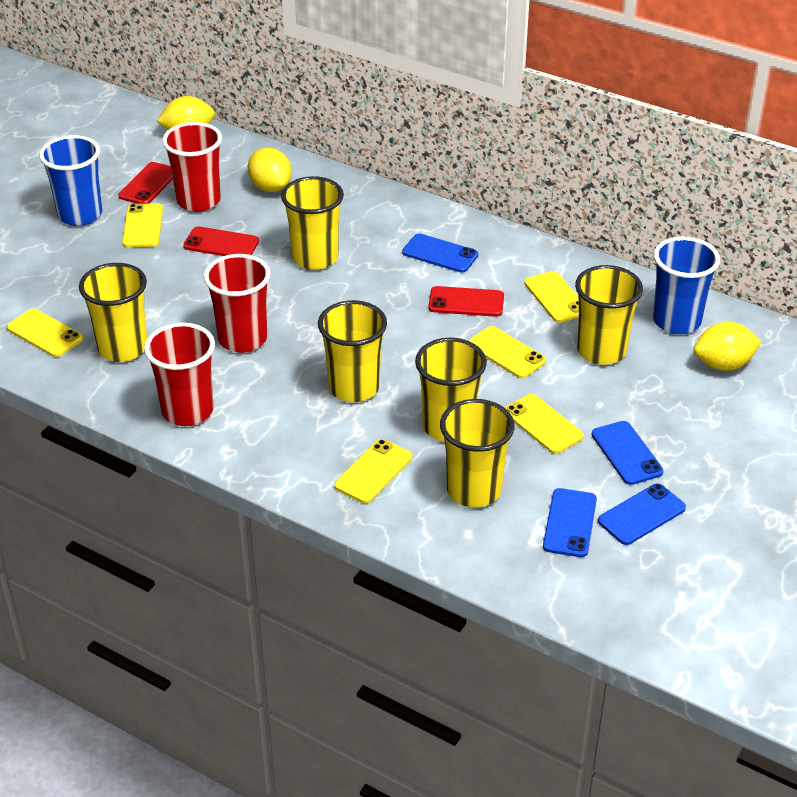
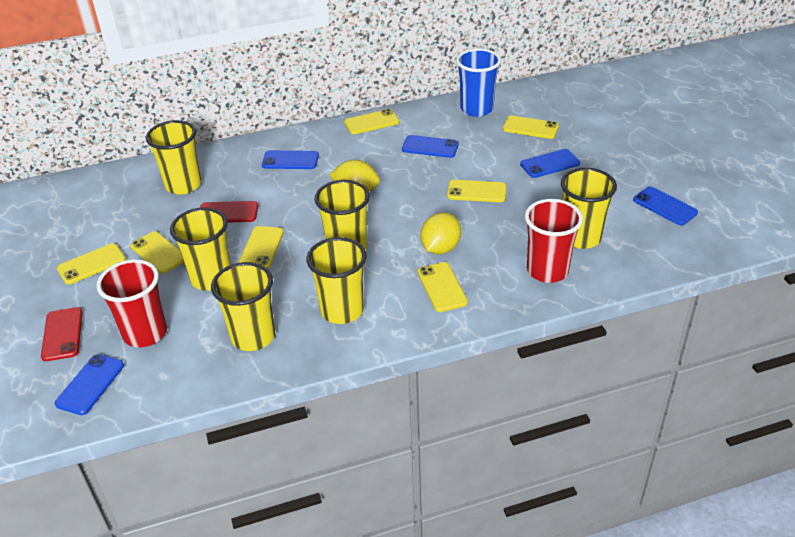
blue cup: 2 -> 1
blue phone: 4 -> 5
red cup: 3 -> 2
red phone: 3 -> 2
yellow lemon: 3 -> 2
yellow phone: 6 -> 7

